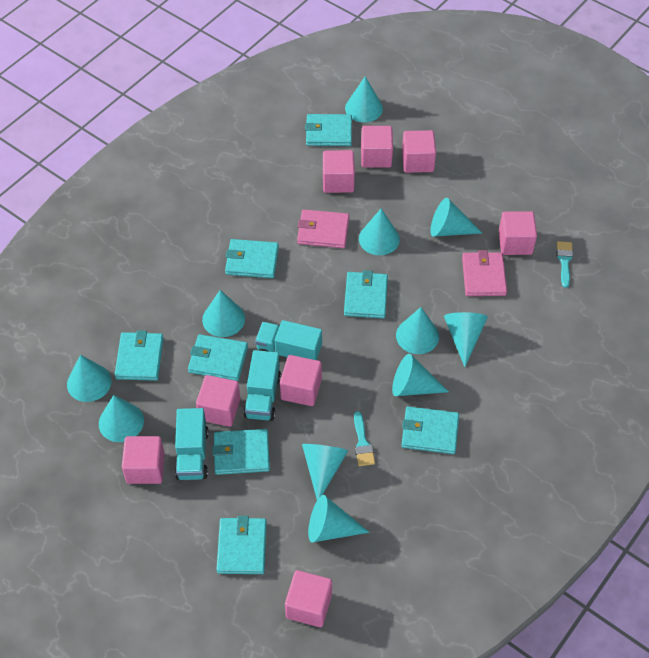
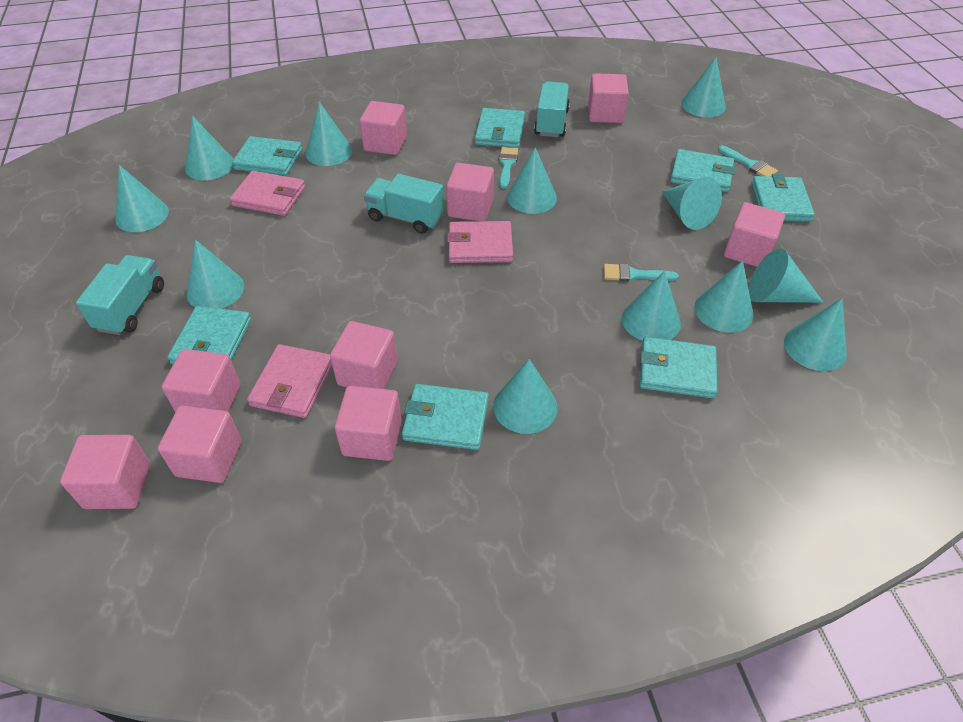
pink cube: 8 -> 9
pink wallet: 2 -> 3
turquoise brush: 2 -> 3
turquoise cone: 11 -> 12
turquoise wallet: 8 -> 7

